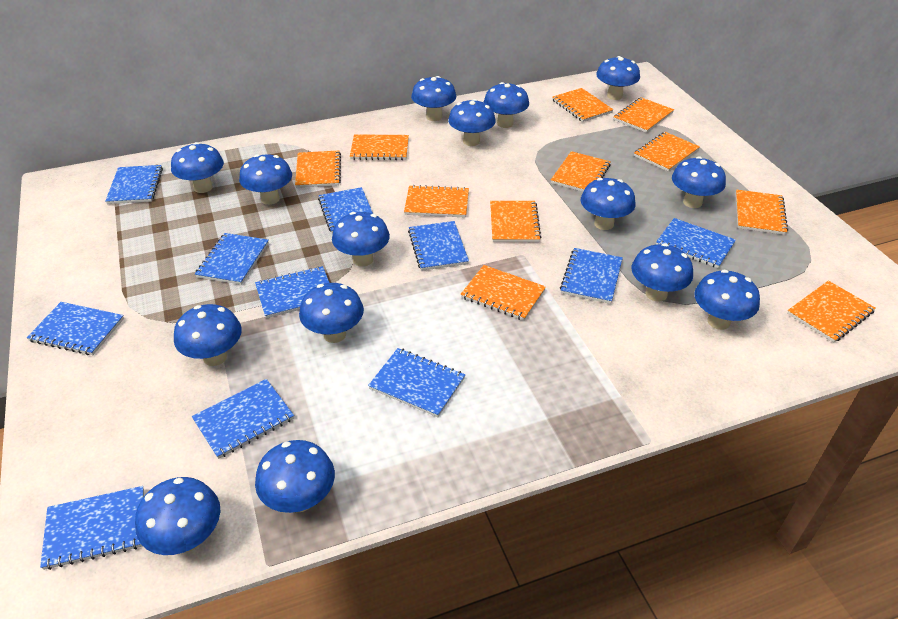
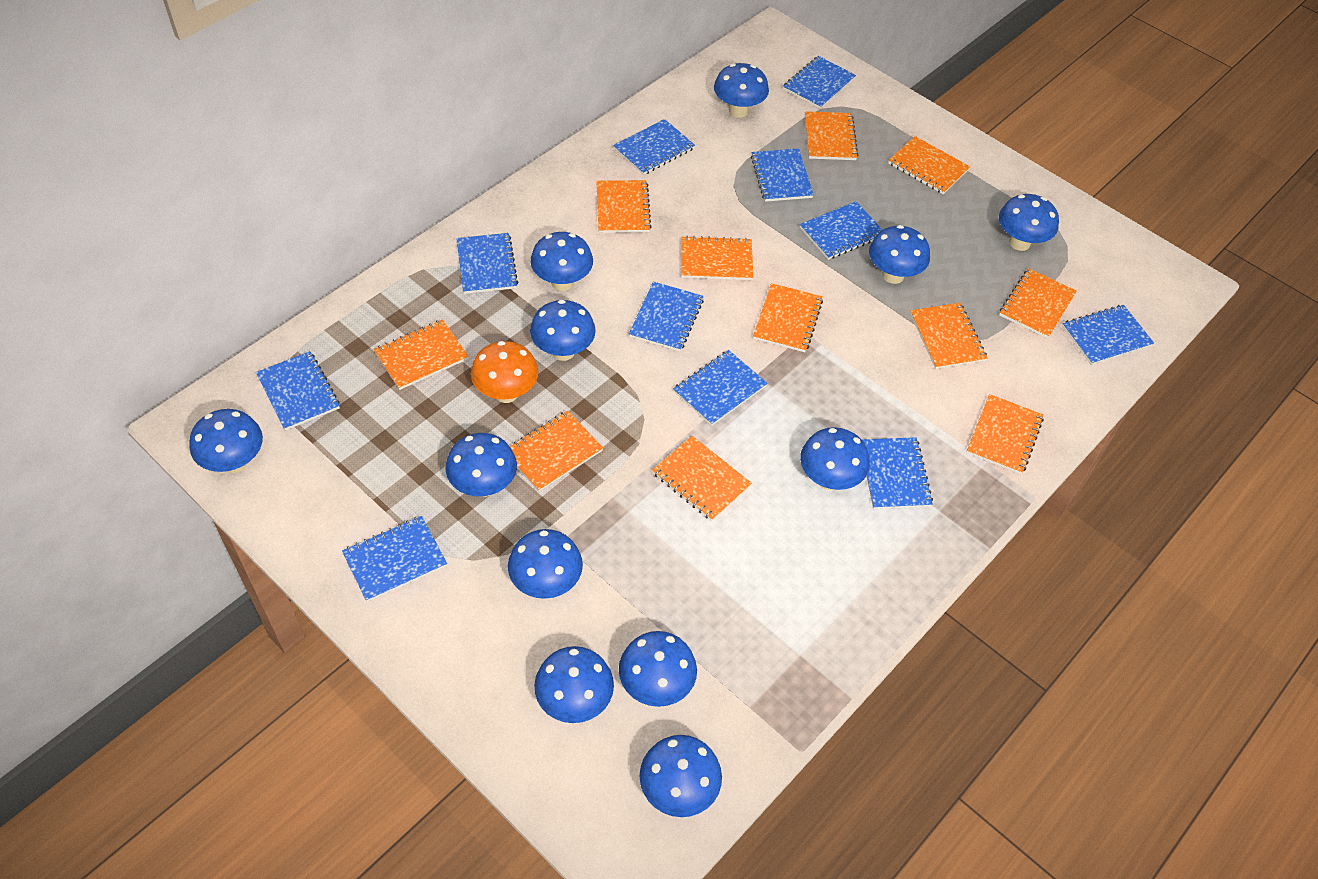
blue mushroom: 15 -> 12
orange mushroom: 0 -> 1

